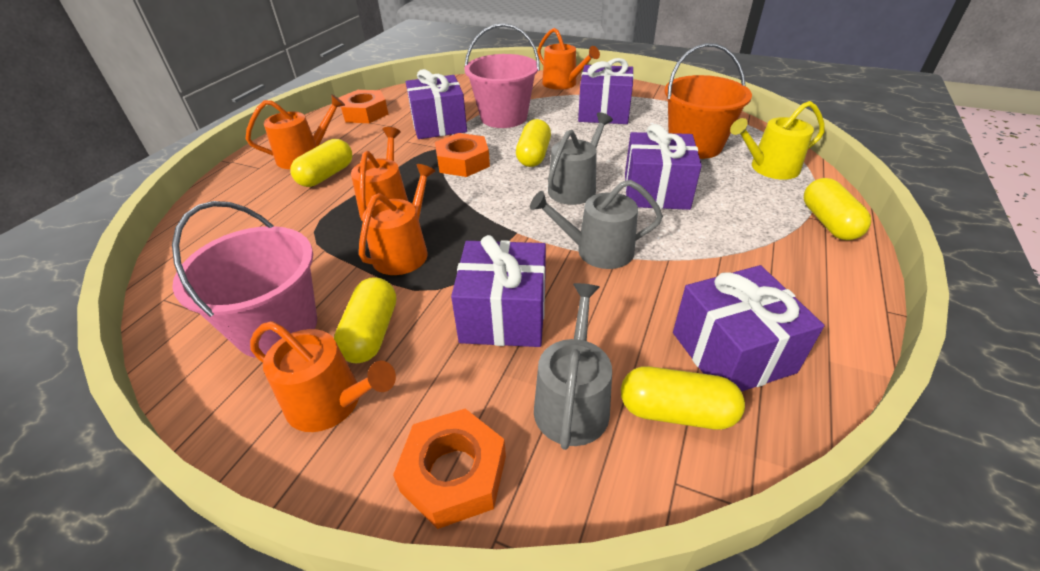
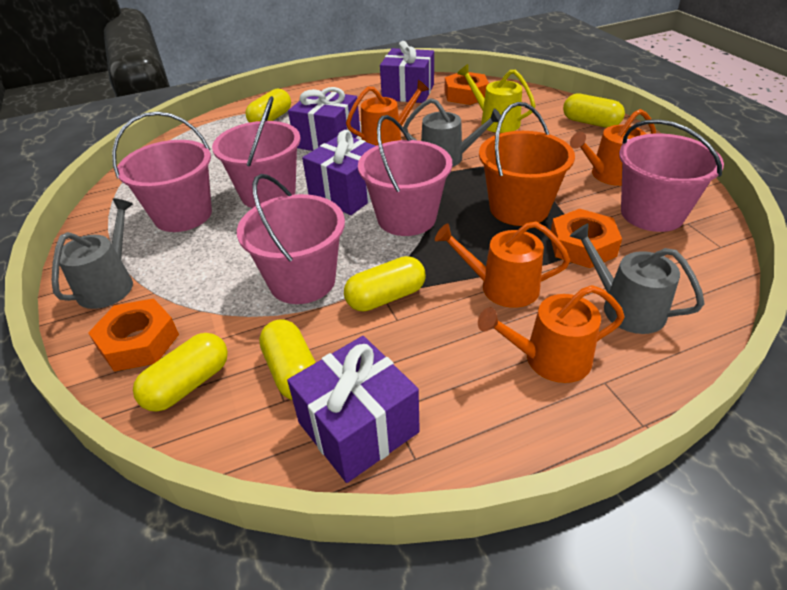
orange watering can: 5 -> 4
pink bucket: 2 -> 5
purple gift: 5 -> 4

